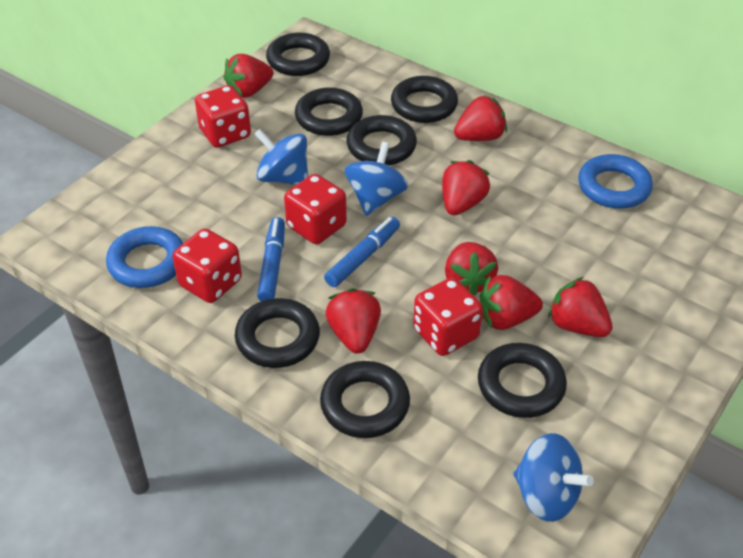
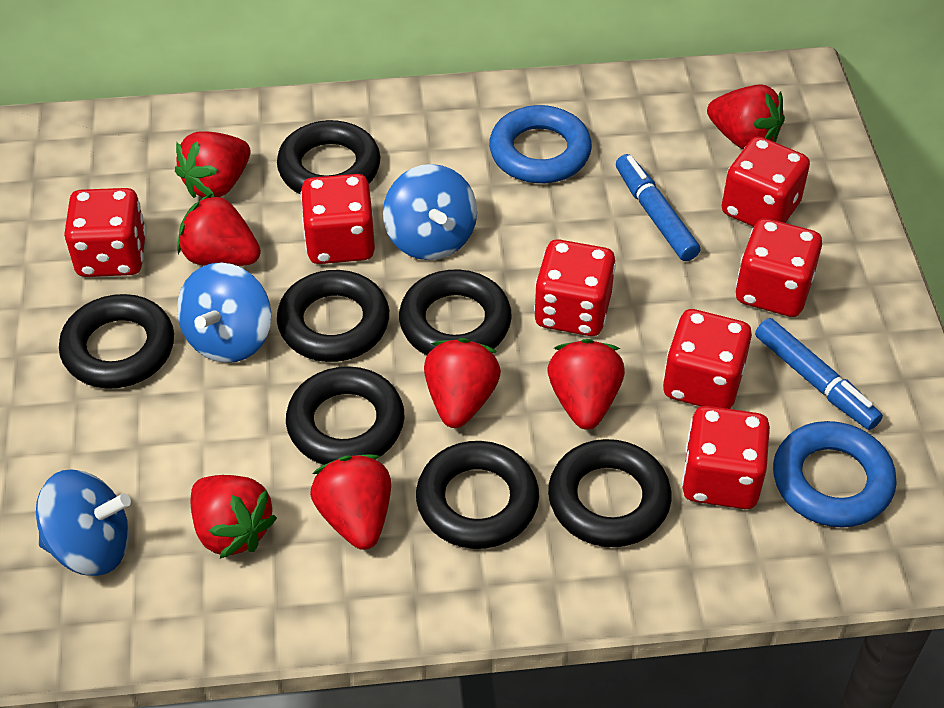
red dice: 4 -> 7

